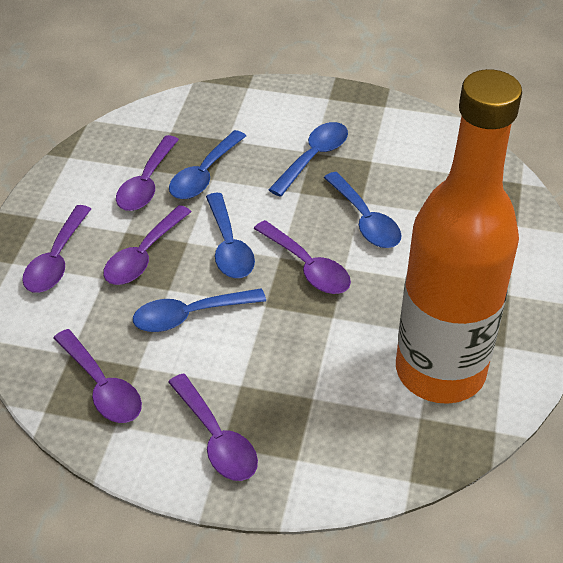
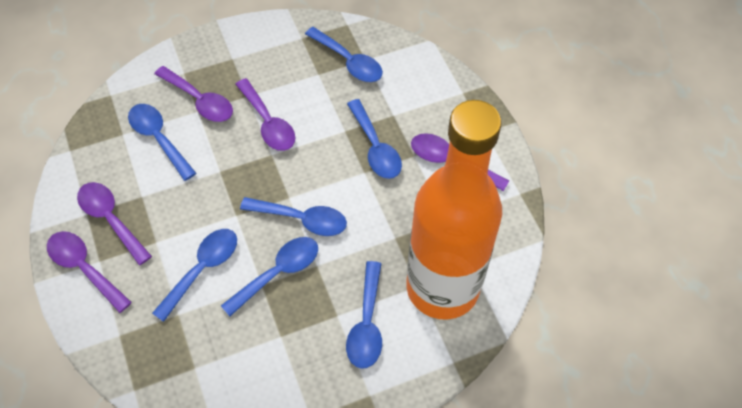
blue spoon: 5 -> 7
purple spoon: 6 -> 5

